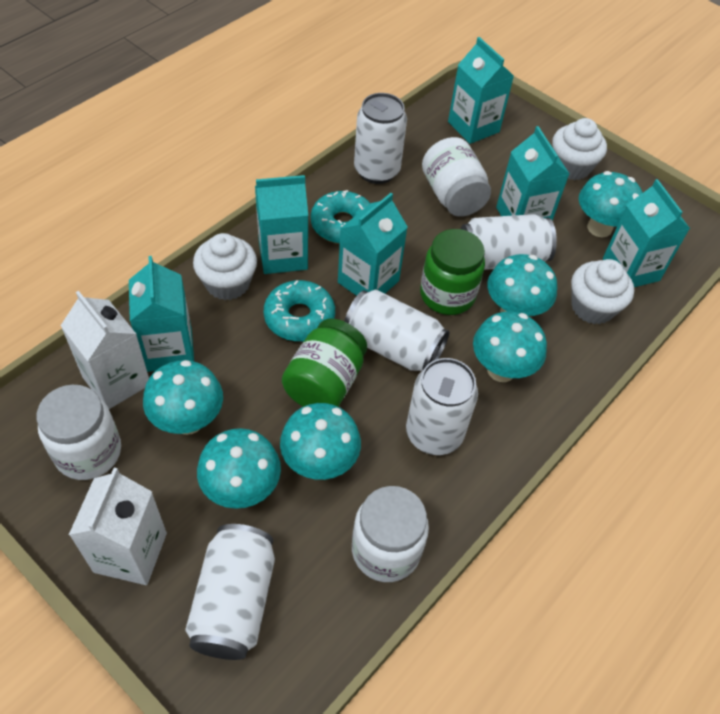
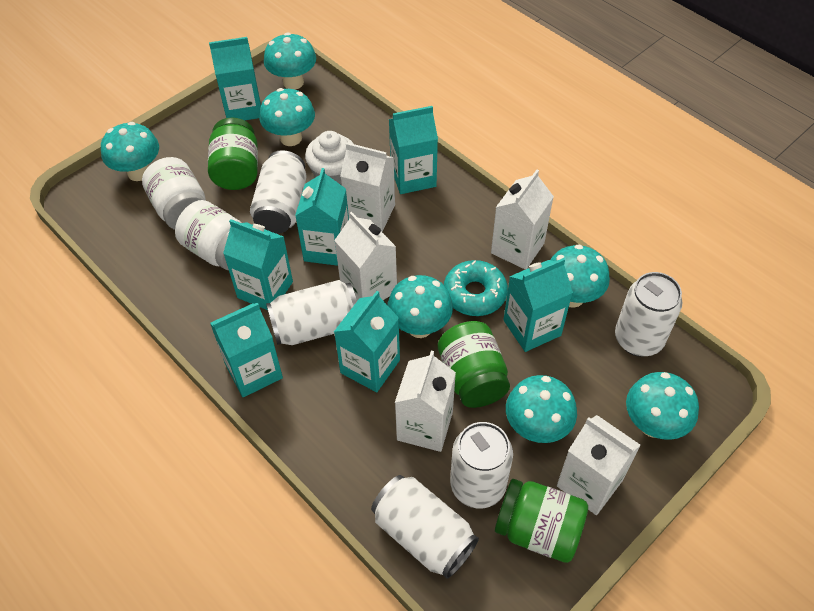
green jar: 2 -> 3
turquoise carton: 6 -> 7
turquoise donut: 2 -> 1
turquoise mushroom: 6 -> 7
white carton: 2 -> 5
white cupcake: 3 -> 1
white jar: 3 -> 2

